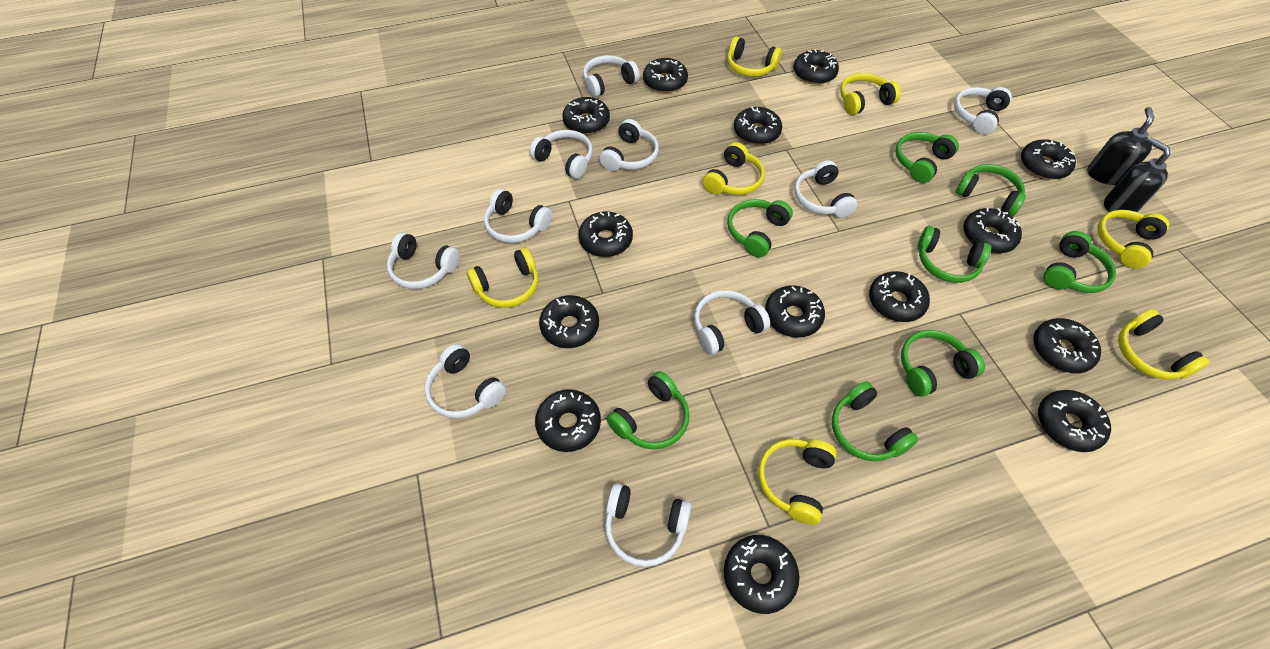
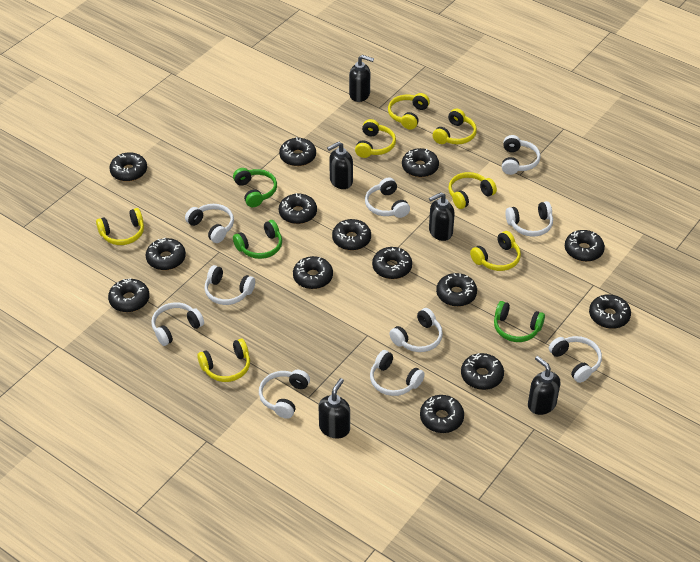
black soap dispenser: 2 -> 5
green headphones: 8 -> 3

